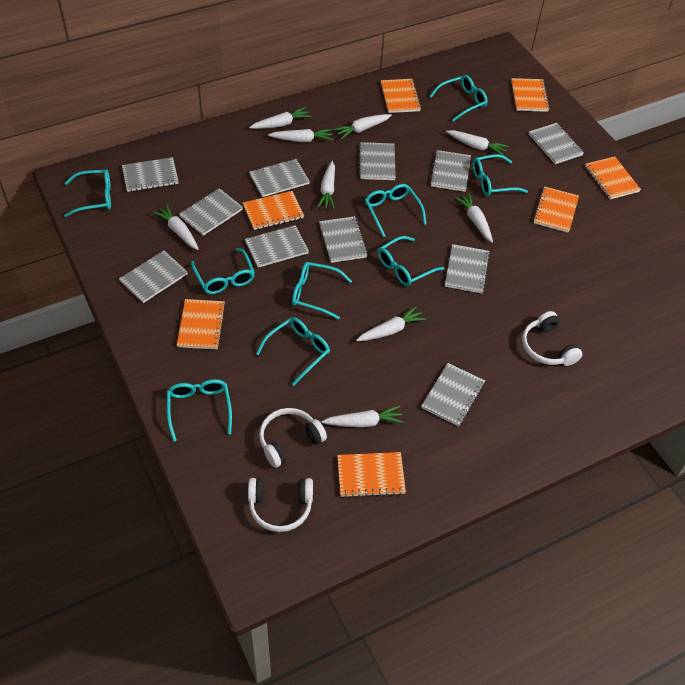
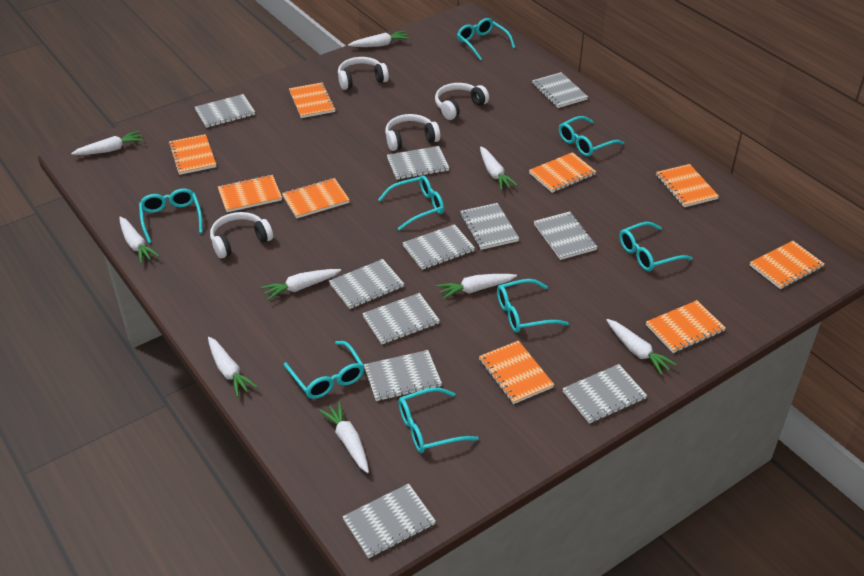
orange notebook: 7 -> 9
turquoise glasses: 9 -> 8
white headphones: 3 -> 4

